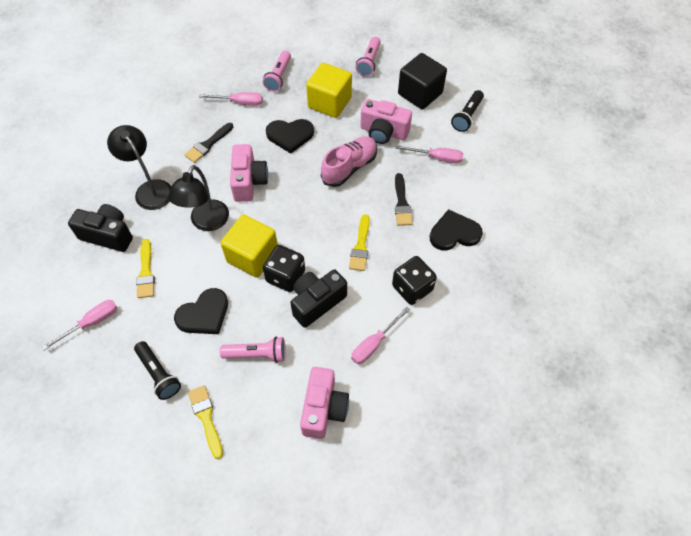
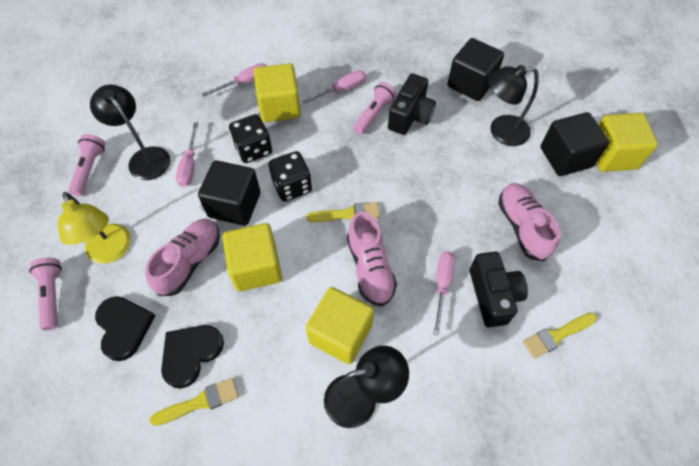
black brush: 2 -> 0
black cube: 1 -> 3
black flashlight: 2 -> 0
black heart: 3 -> 2
black lamp: 2 -> 3
pink camera: 3 -> 0
pink shoe: 1 -> 3
yellow cube: 2 -> 4
yellow lamp: 0 -> 1

